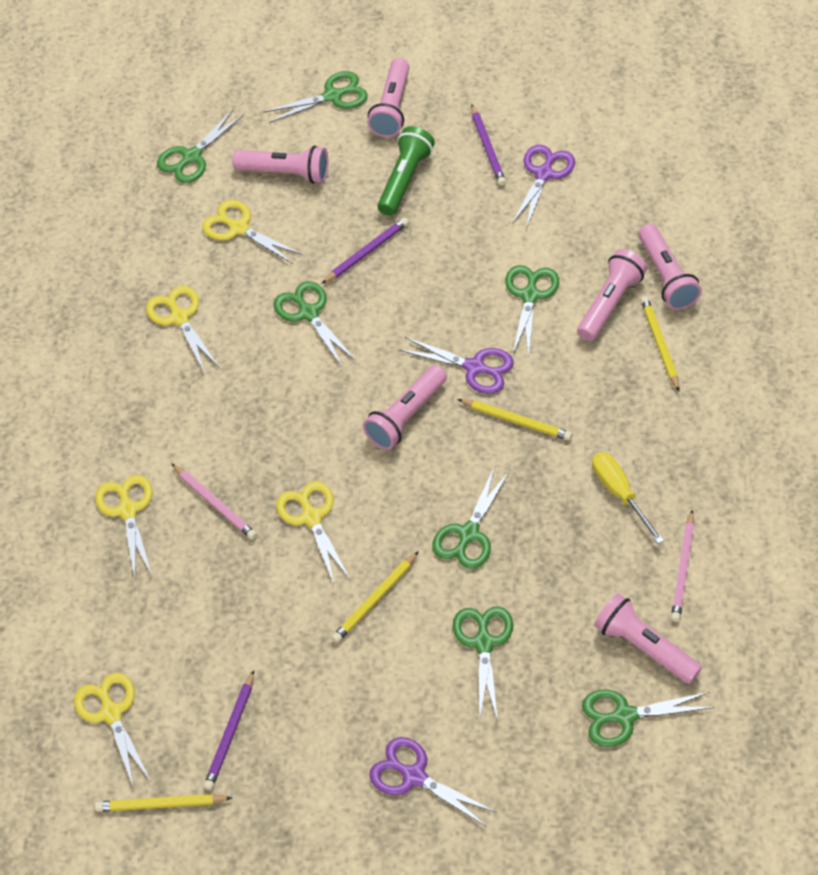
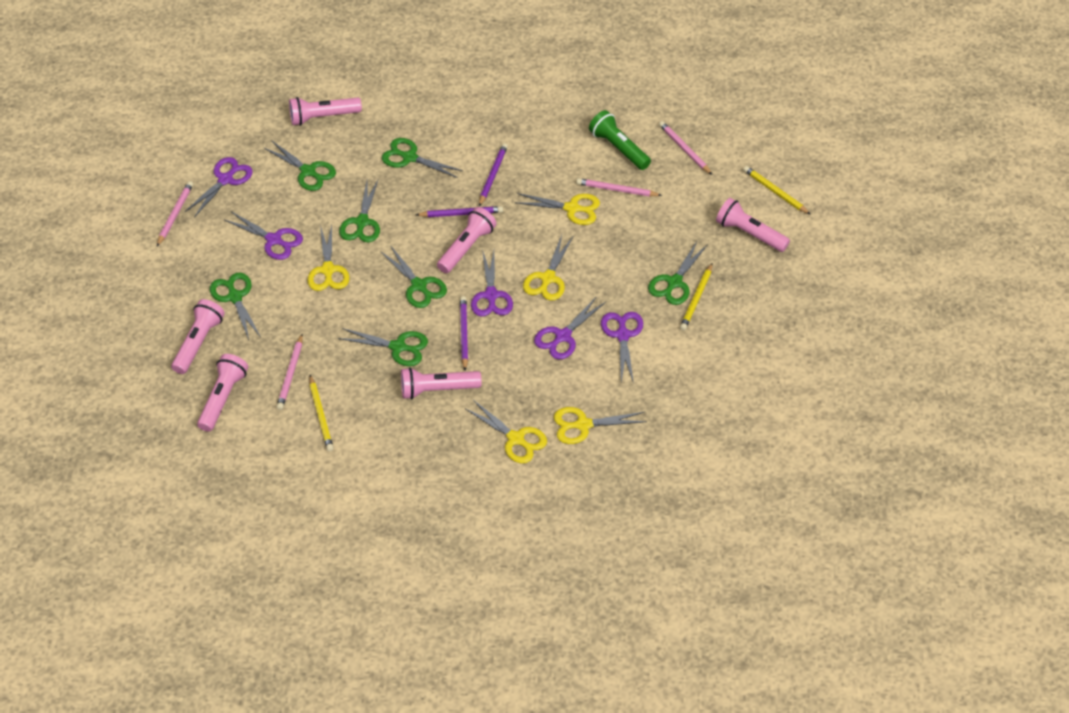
pink pencil: 2 -> 4
purple scissors: 3 -> 5
yellow pencil: 4 -> 3
yellow screwdriver: 1 -> 0

